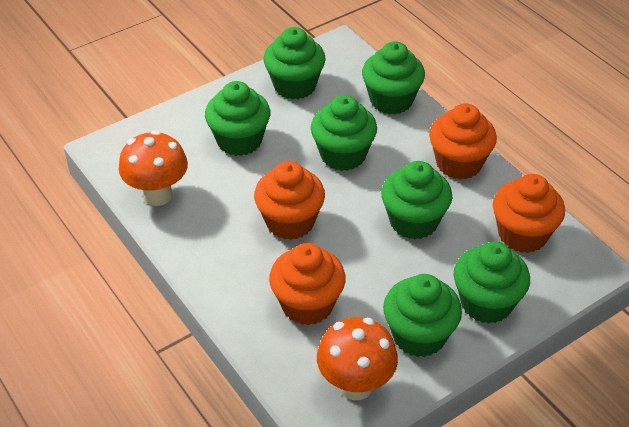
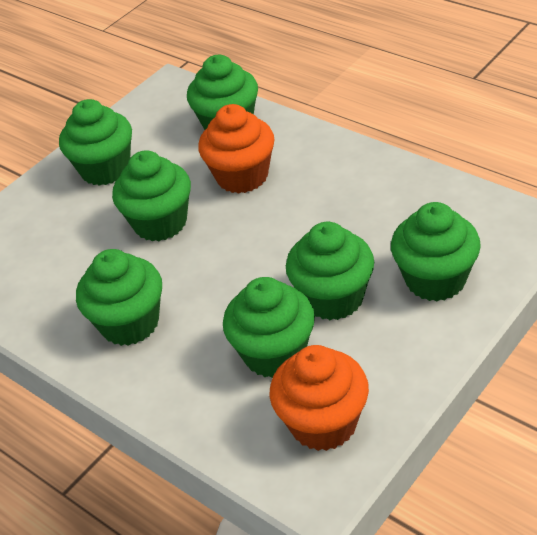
orange cupcake: 4 -> 2
orange mushroom: 2 -> 0

